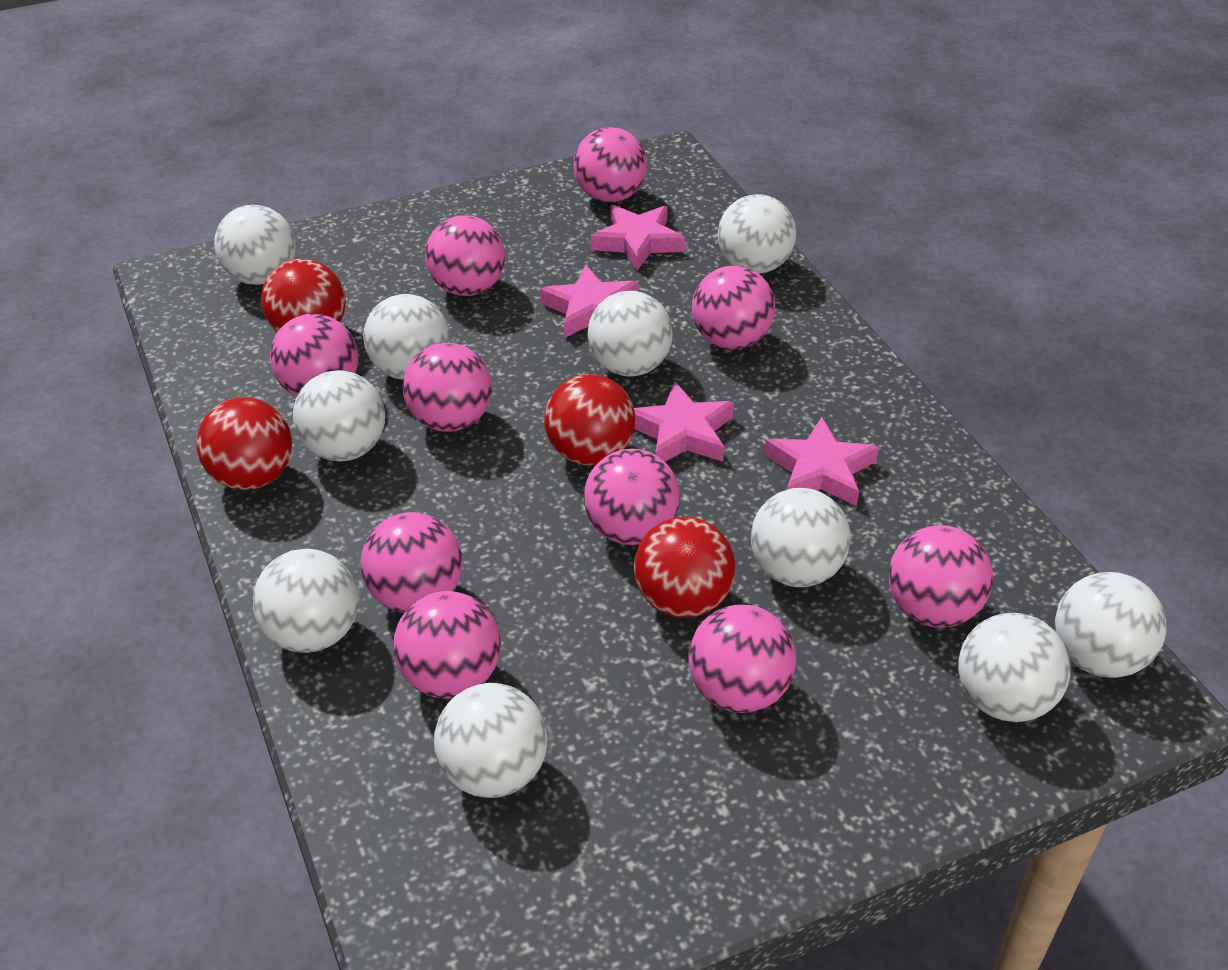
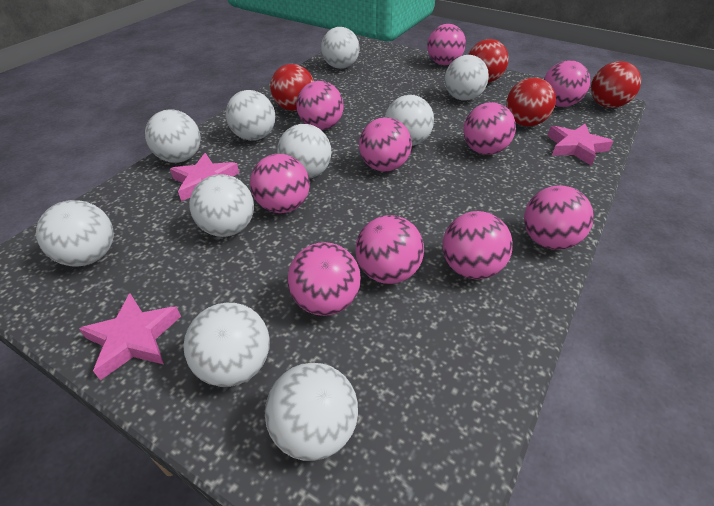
pink star: 4 -> 3

